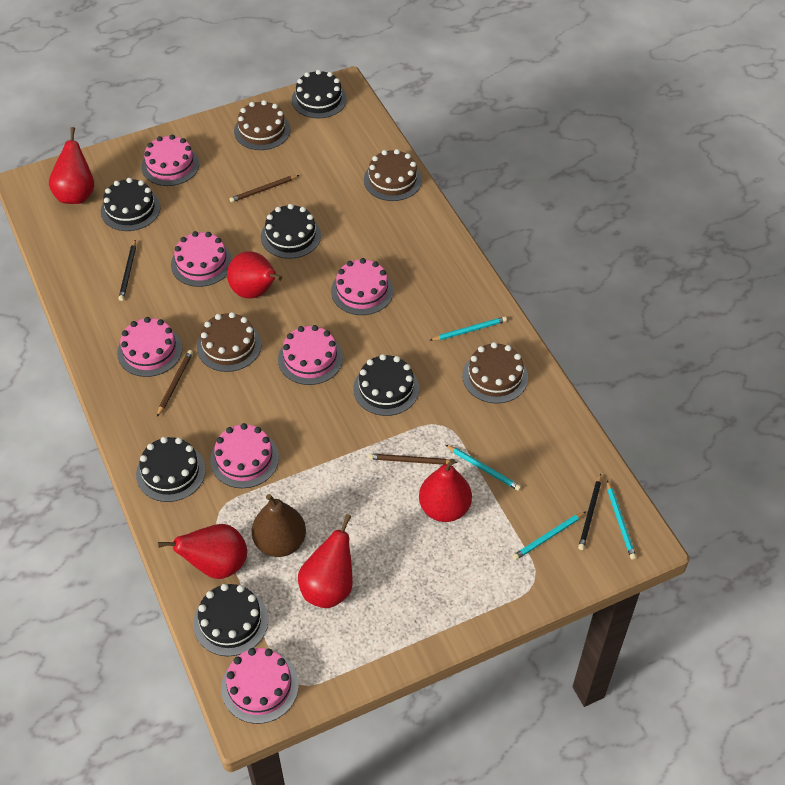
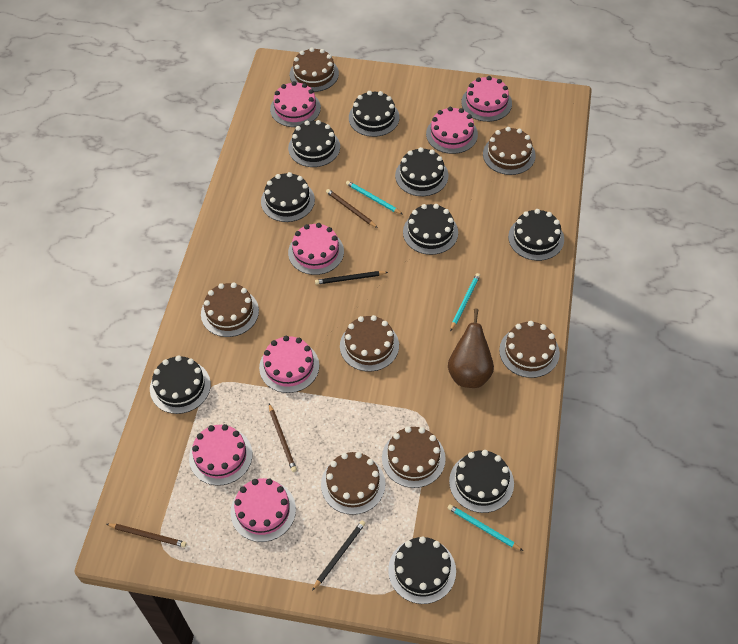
black cake: 6 -> 9
brown cake: 4 -> 7
red pear: 5 -> 0
turquoise pencil: 4 -> 3

